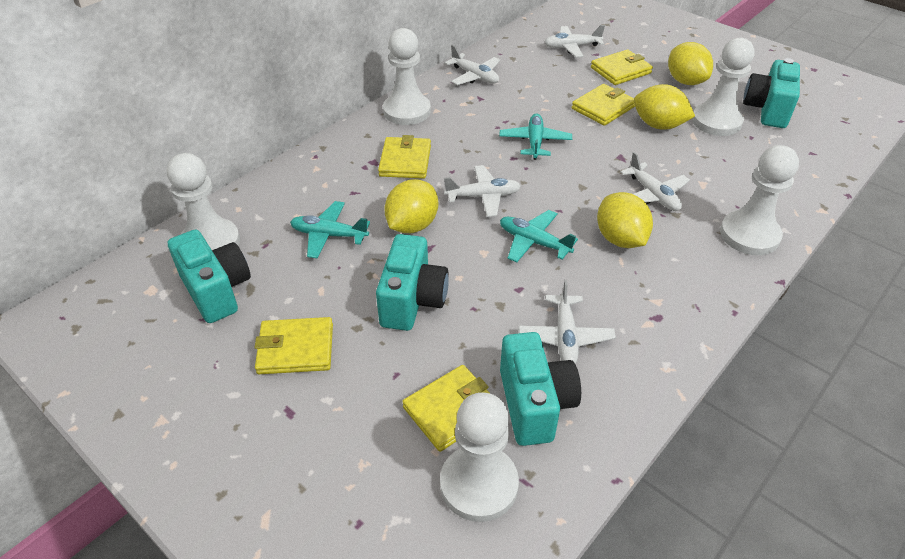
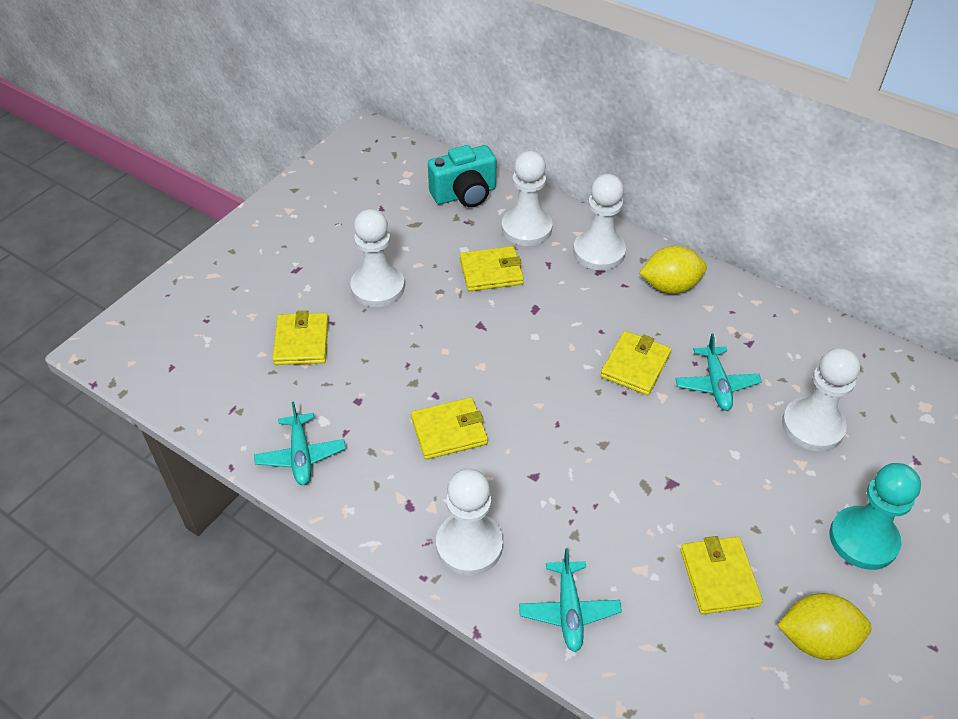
turquoise camera: 4 -> 1
turquoise pawn: 0 -> 1
white plane: 5 -> 0
yellow lemon: 4 -> 2

